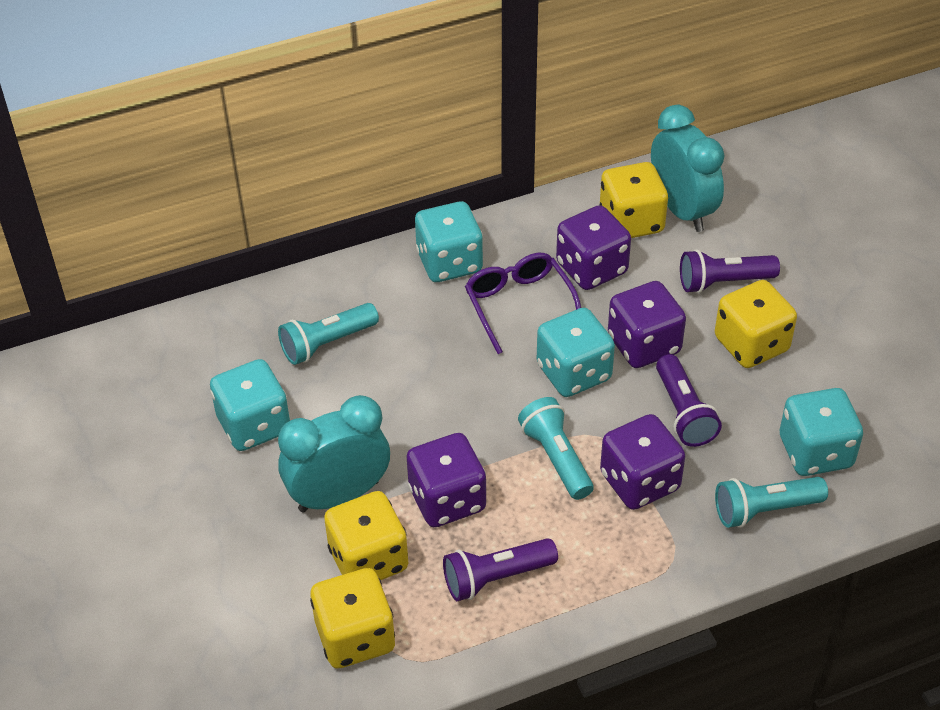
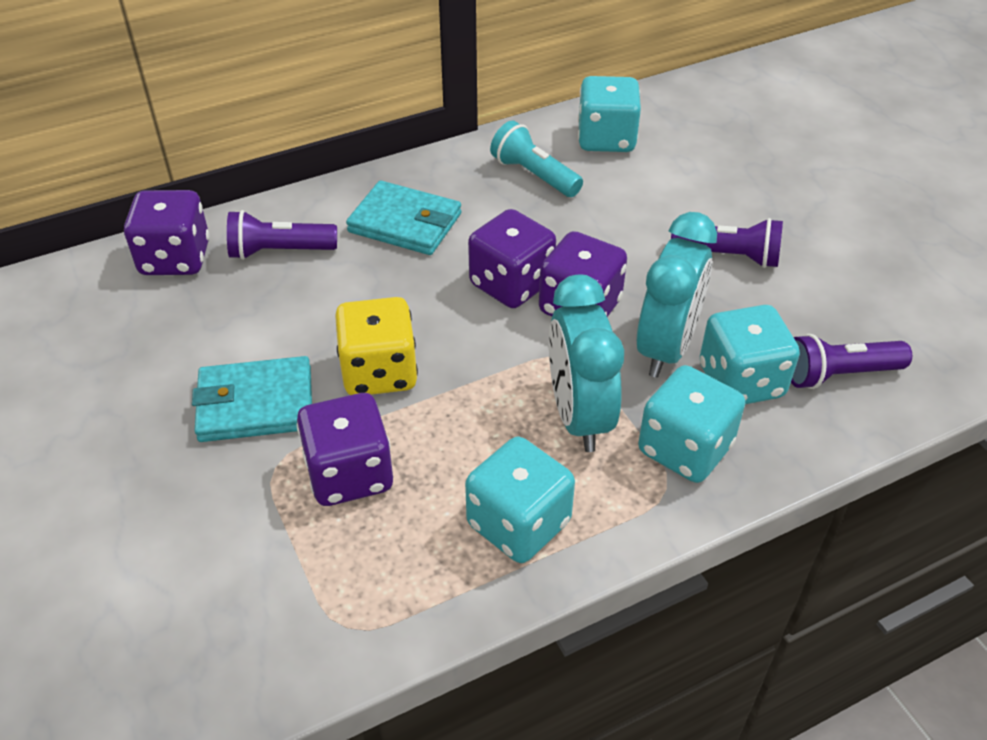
purple glasses: 1 -> 0
turquoise flashlight: 3 -> 1
turquoise wallet: 0 -> 2
yellow dice: 4 -> 1

